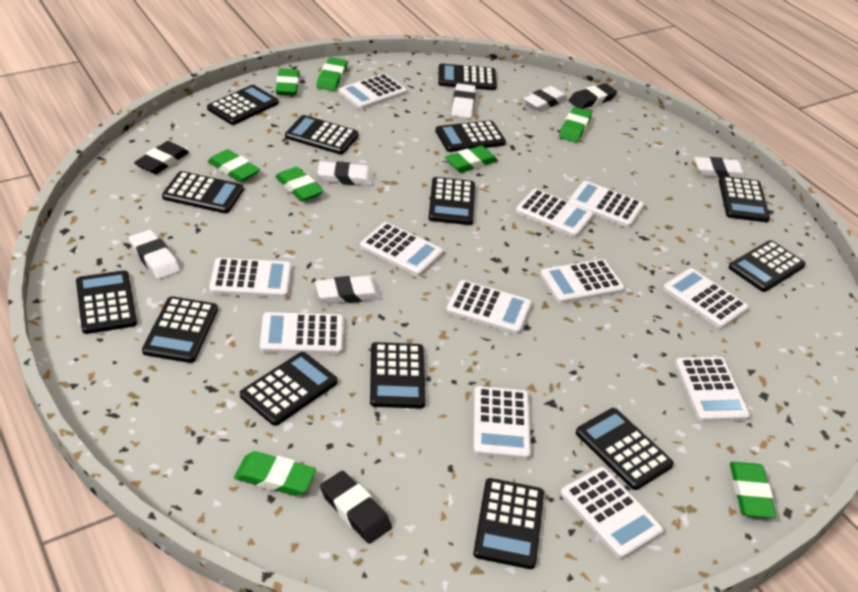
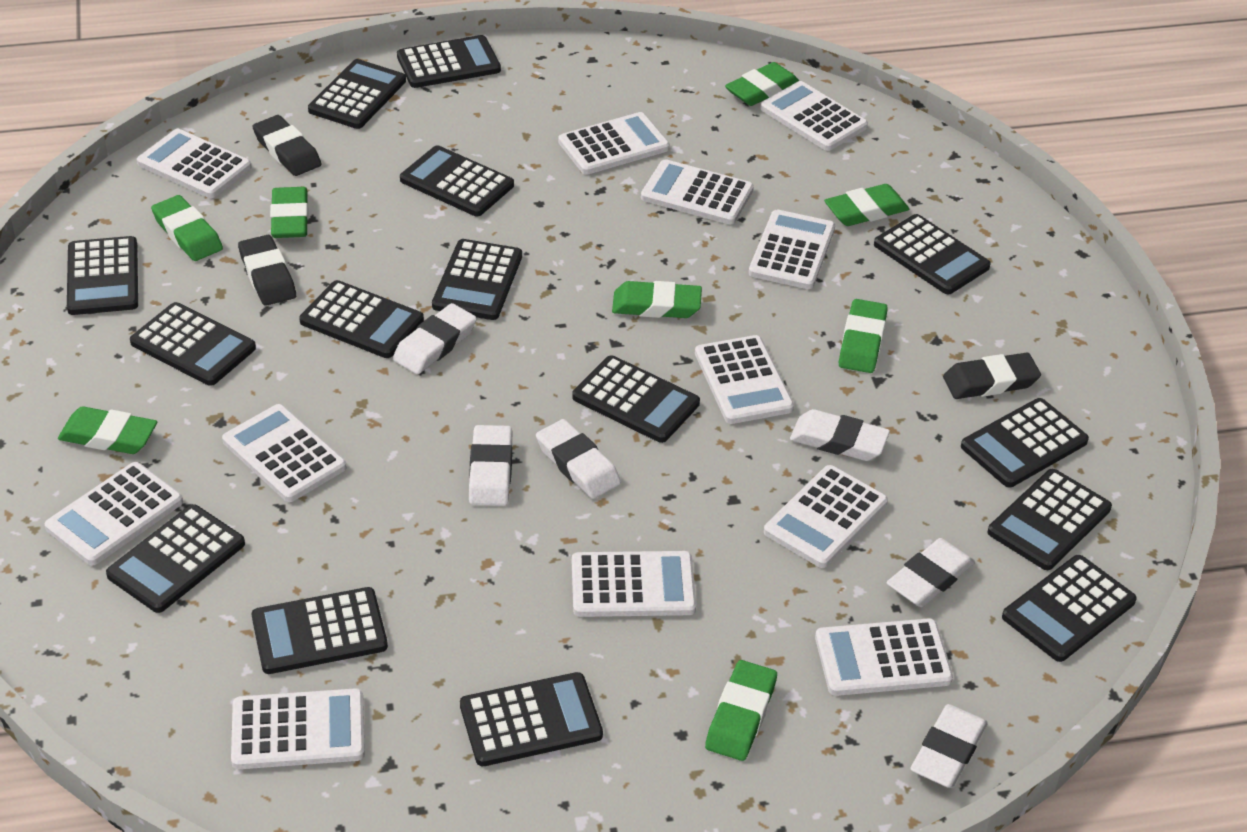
black calculator: 14 -> 15

